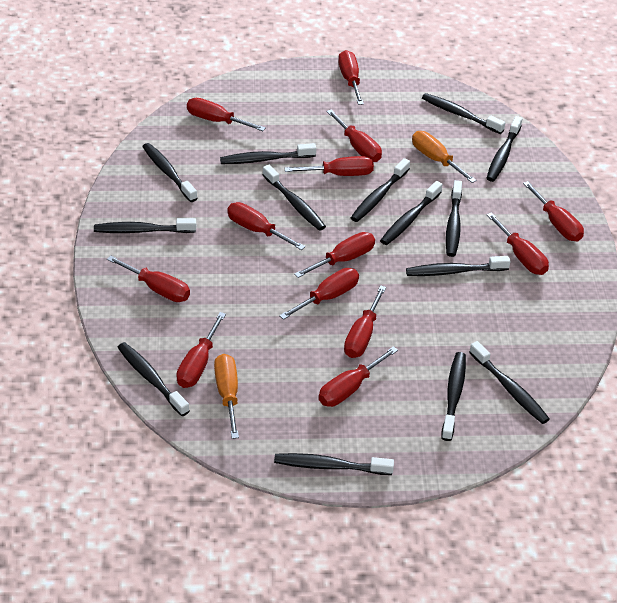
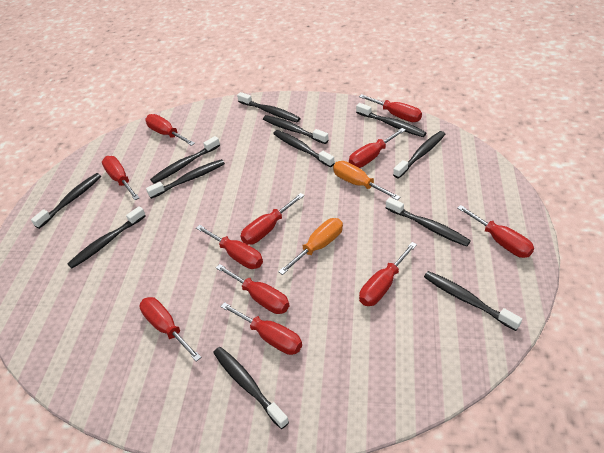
black toothbrush: 14 -> 12
red screwdriver: 13 -> 11

